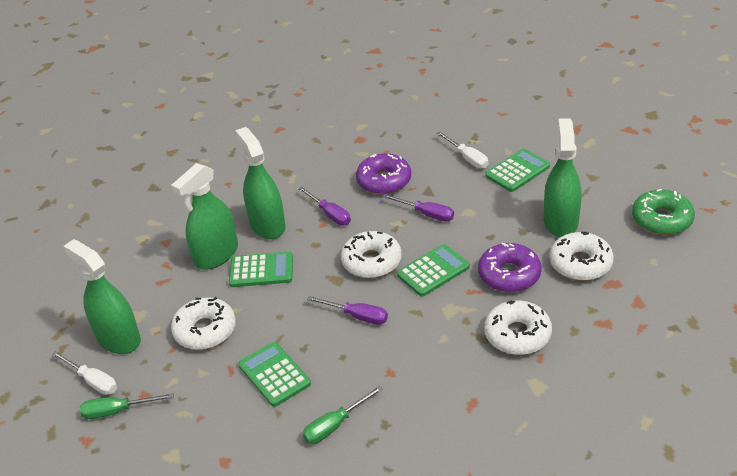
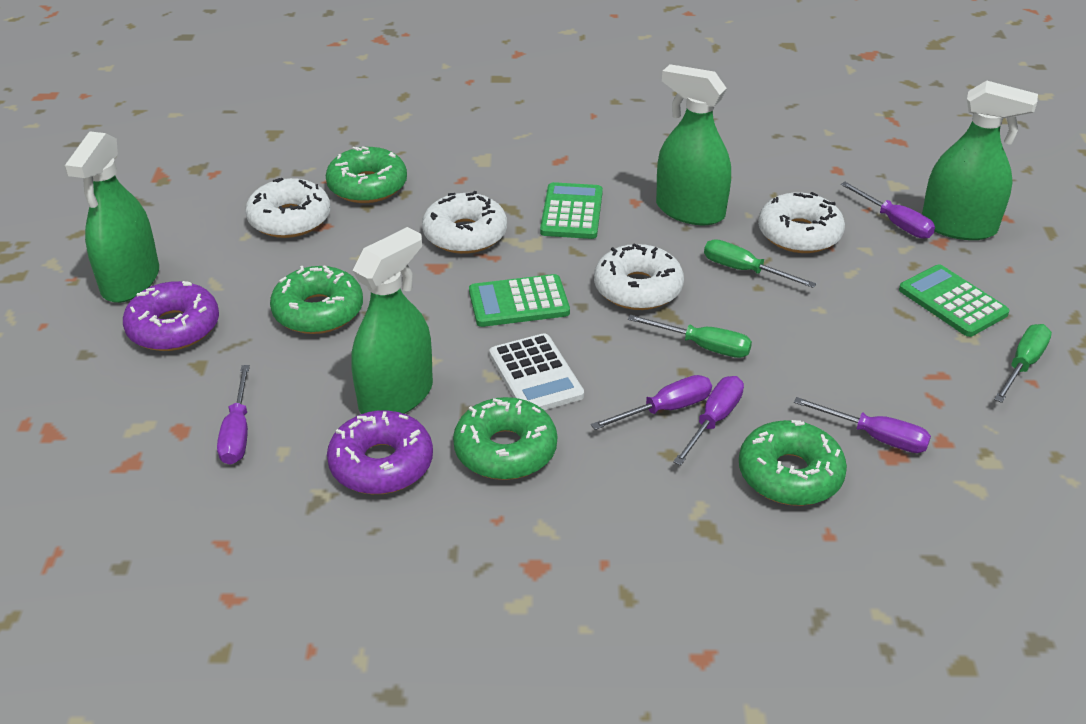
green calculator: 4 -> 3
green donut: 1 -> 4
green screwdriver: 2 -> 3
purple screwdriver: 3 -> 5
white calculator: 0 -> 1
white screwdriver: 2 -> 0

